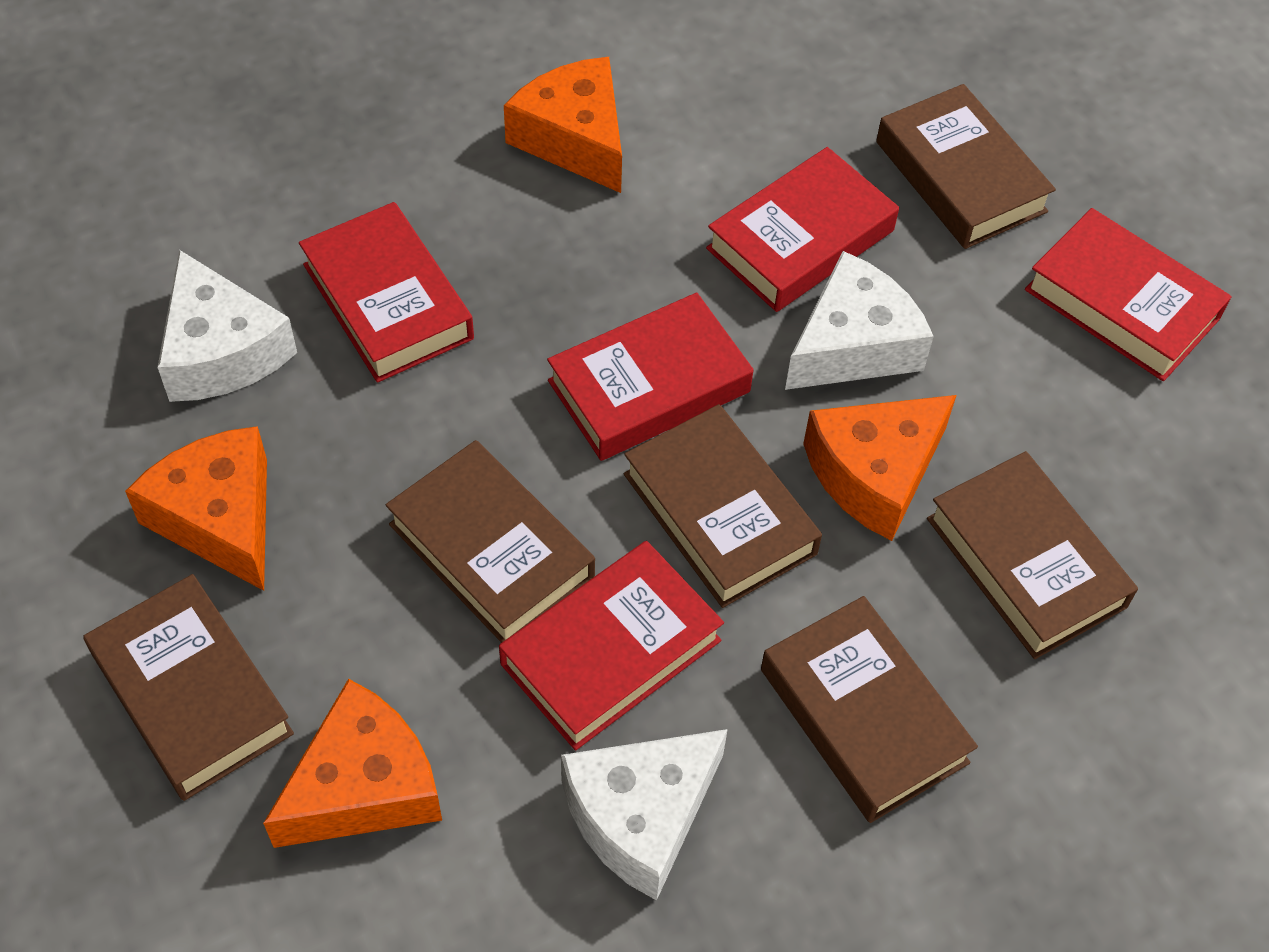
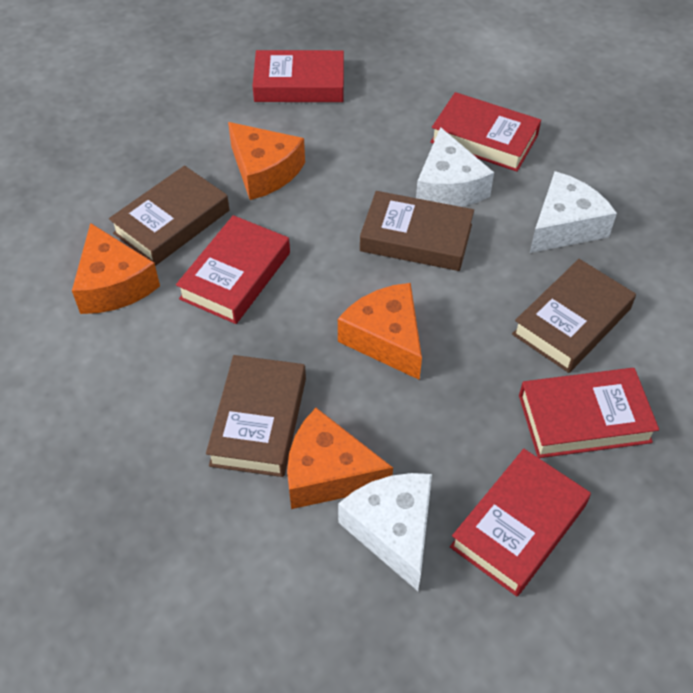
brown book: 6 -> 4

